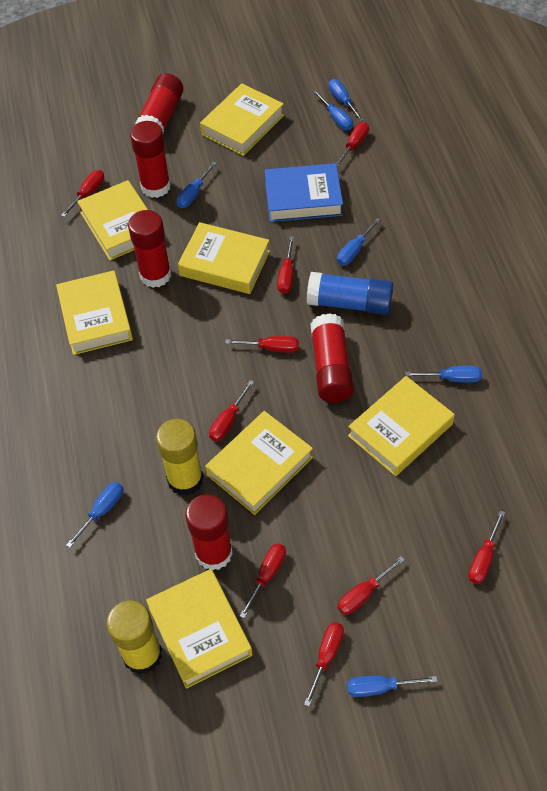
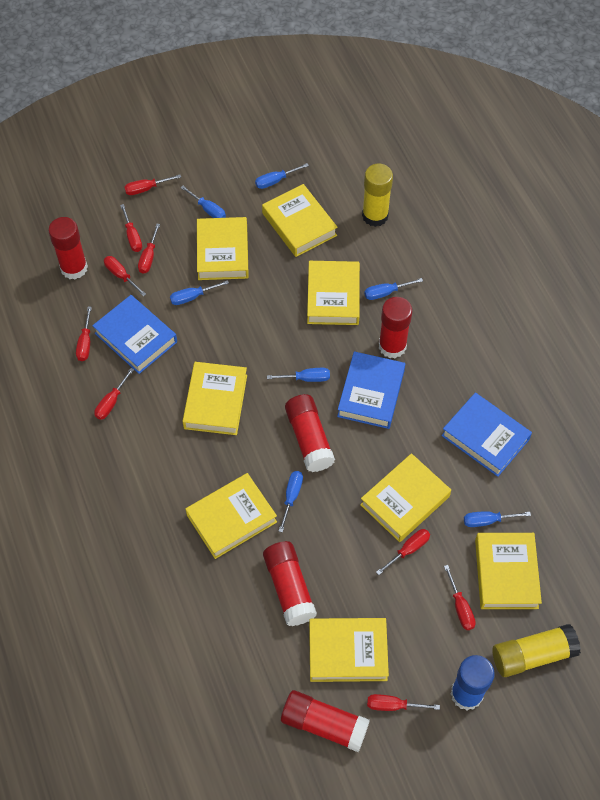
blue book: 1 -> 3
yellow book: 7 -> 8

